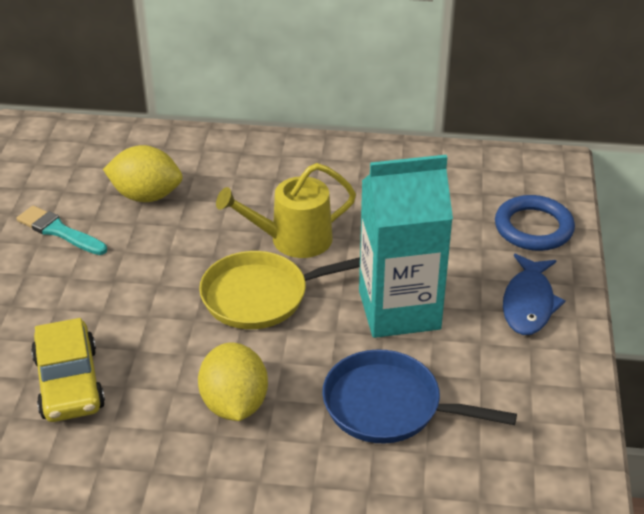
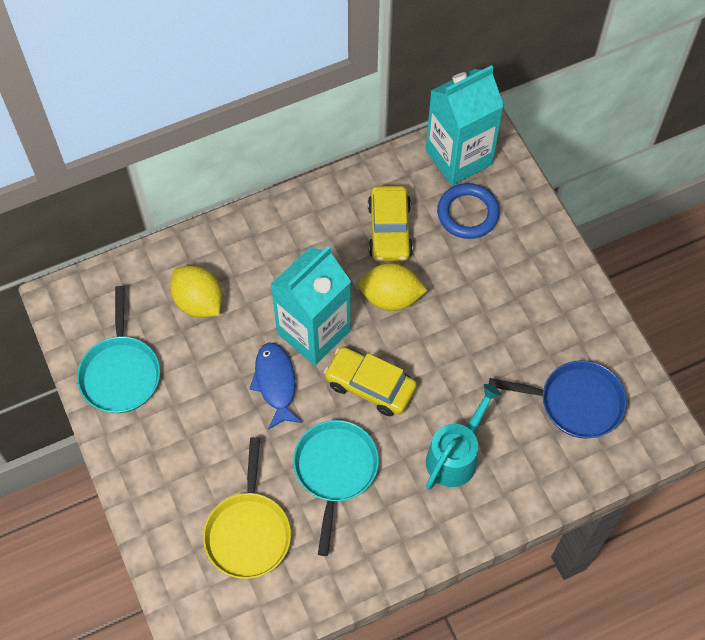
turquoise brush: 1 -> 0
turquoise carton: 1 -> 2
turquoise pan: 0 -> 2
turquoise watering can: 0 -> 1
yellow car: 1 -> 2
yellow watering can: 1 -> 0

